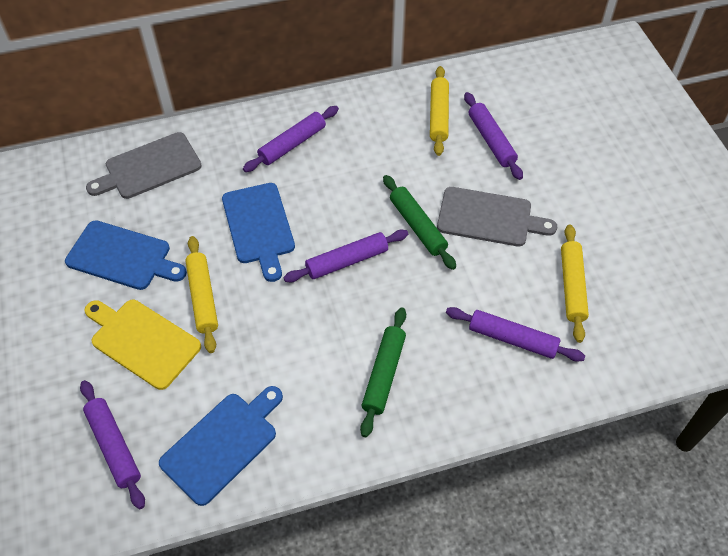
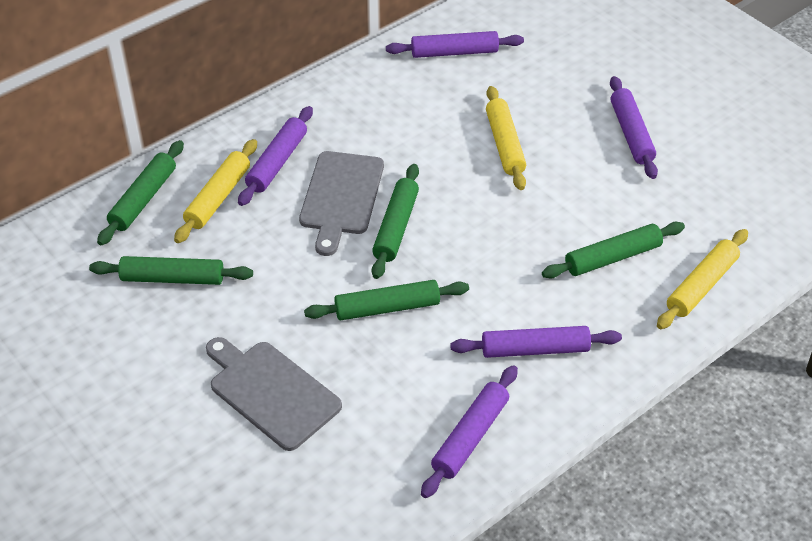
blue cutting board: 3 -> 0
green rolling pin: 2 -> 5
yellow cutting board: 1 -> 0

